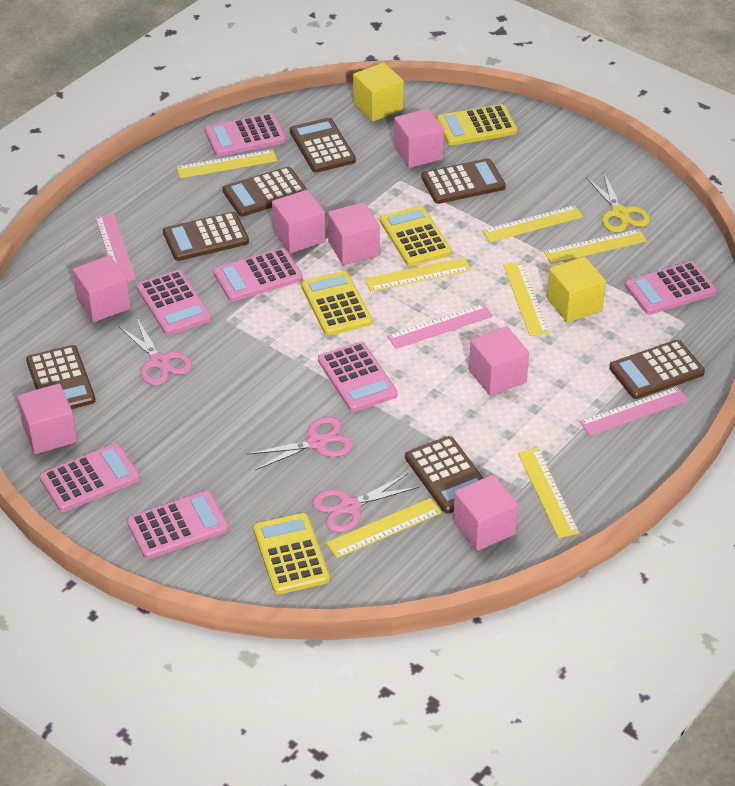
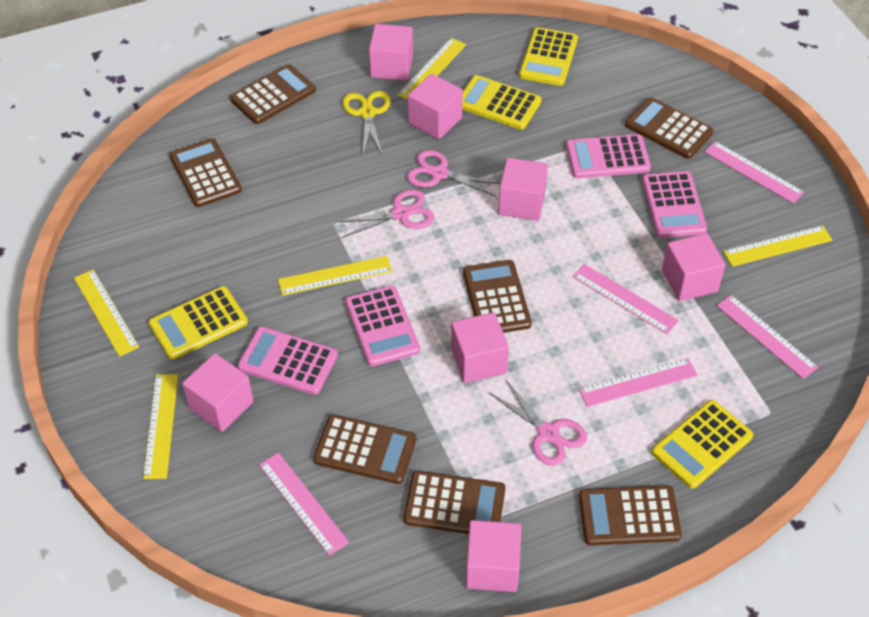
pink calculator: 7 -> 4
pink ruler: 3 -> 5
yellow cube: 2 -> 0
yellow ruler: 7 -> 5

